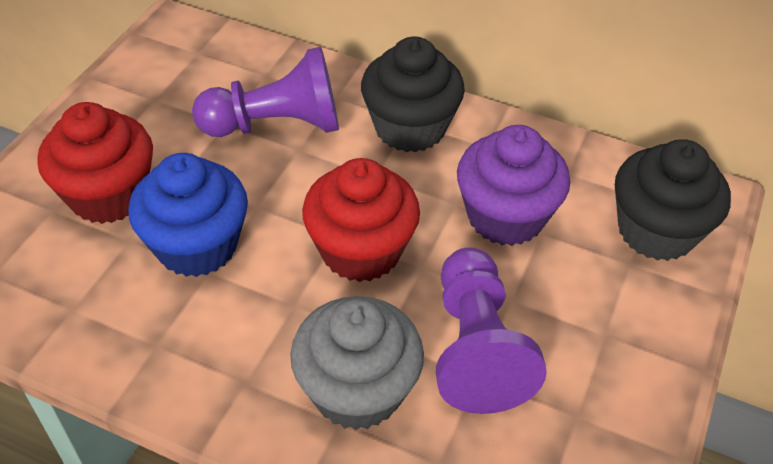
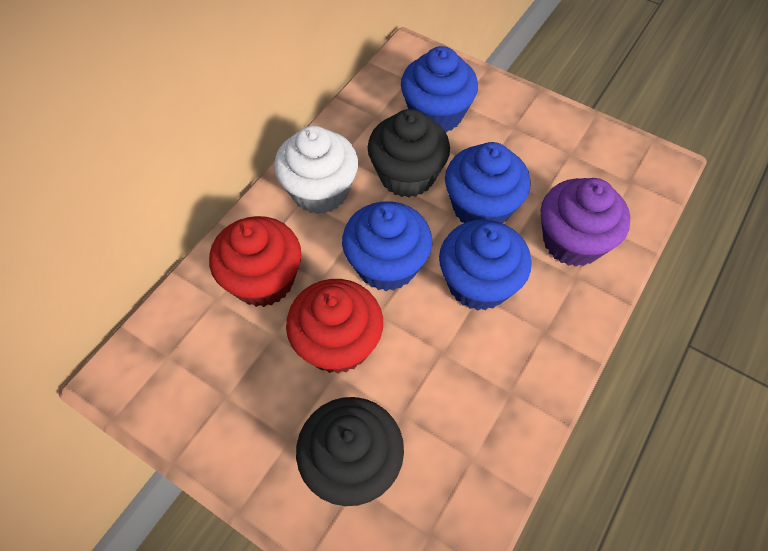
blue cupcake: 1 -> 4
grey cupcake: 1 -> 0
purple pawn: 2 -> 0
white cupcake: 0 -> 1

